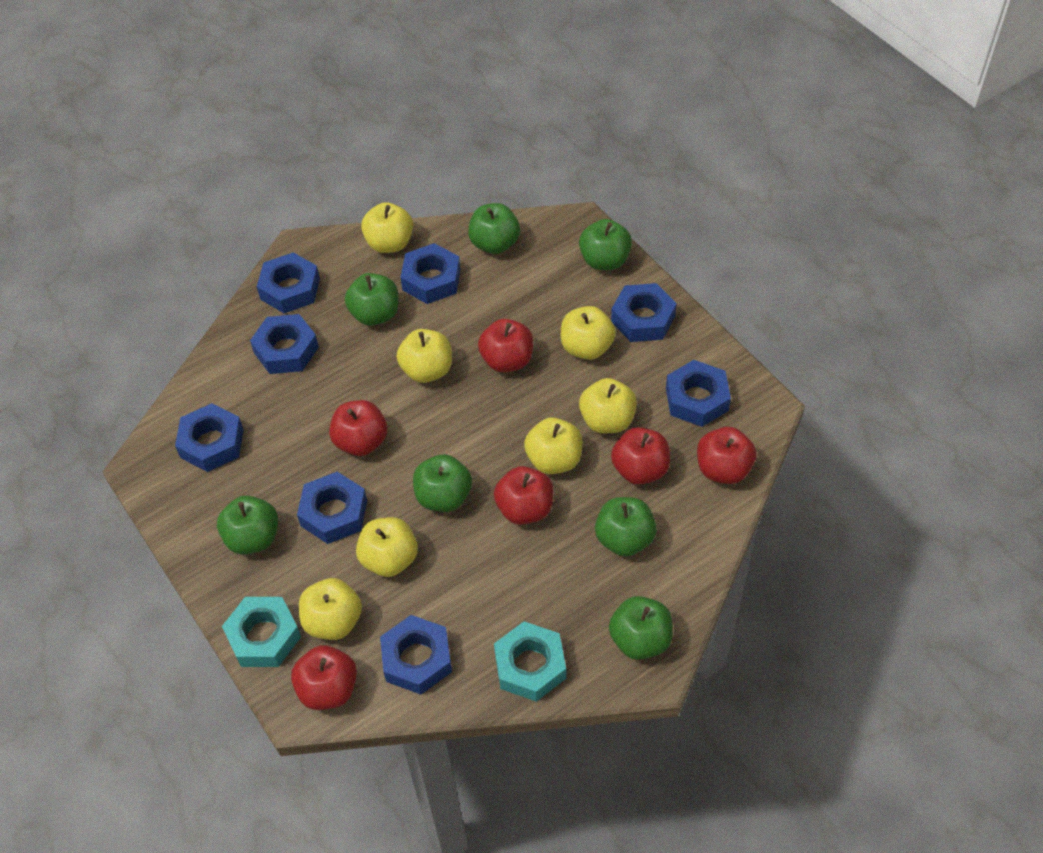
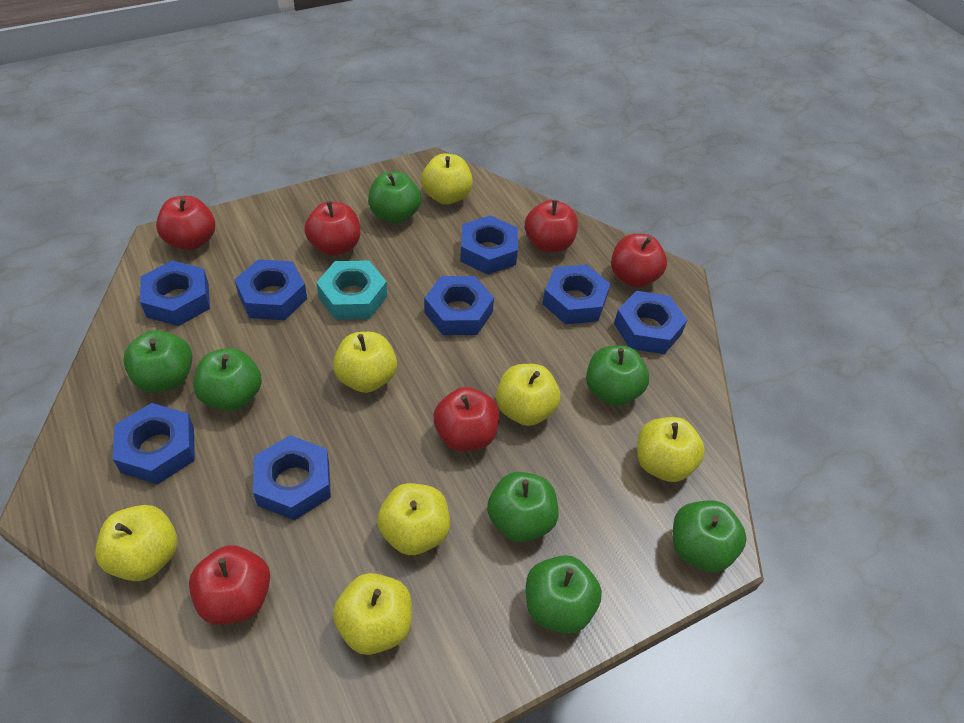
turquoise nut: 2 -> 1

